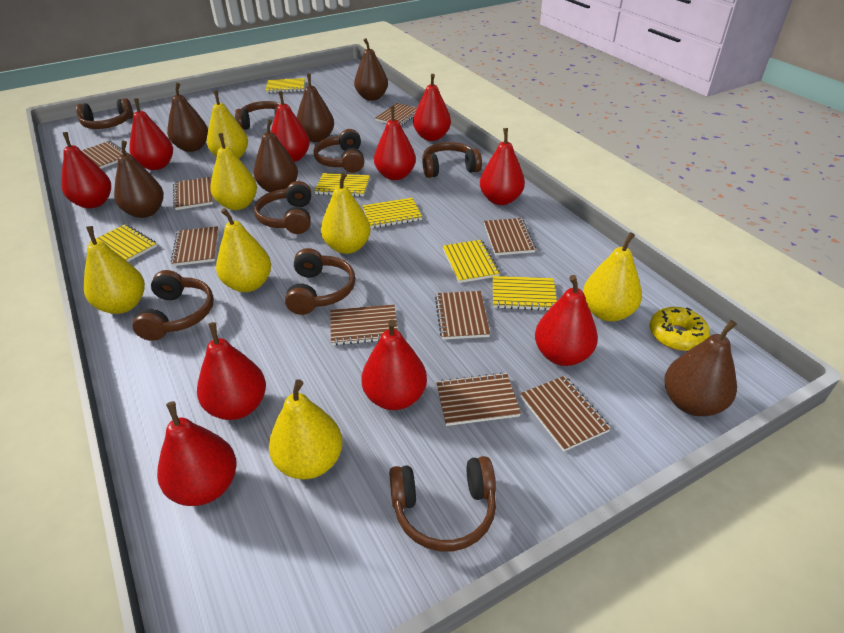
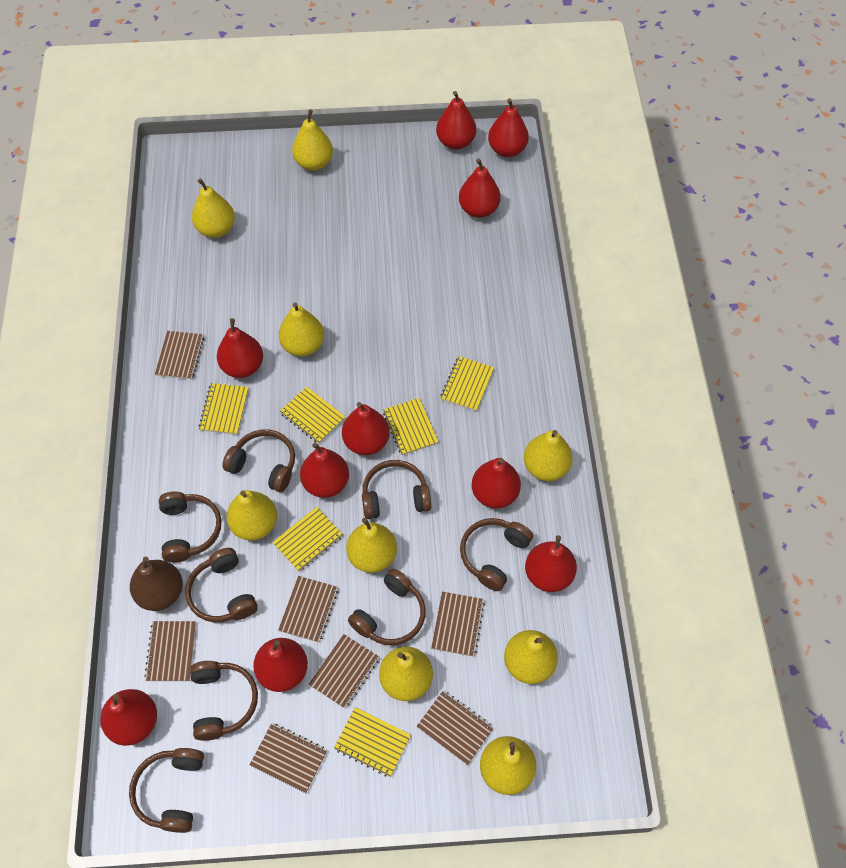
brown notebook: 9 -> 7
brown pear: 6 -> 1
yellow donut: 1 -> 0
yellow pear: 7 -> 9

